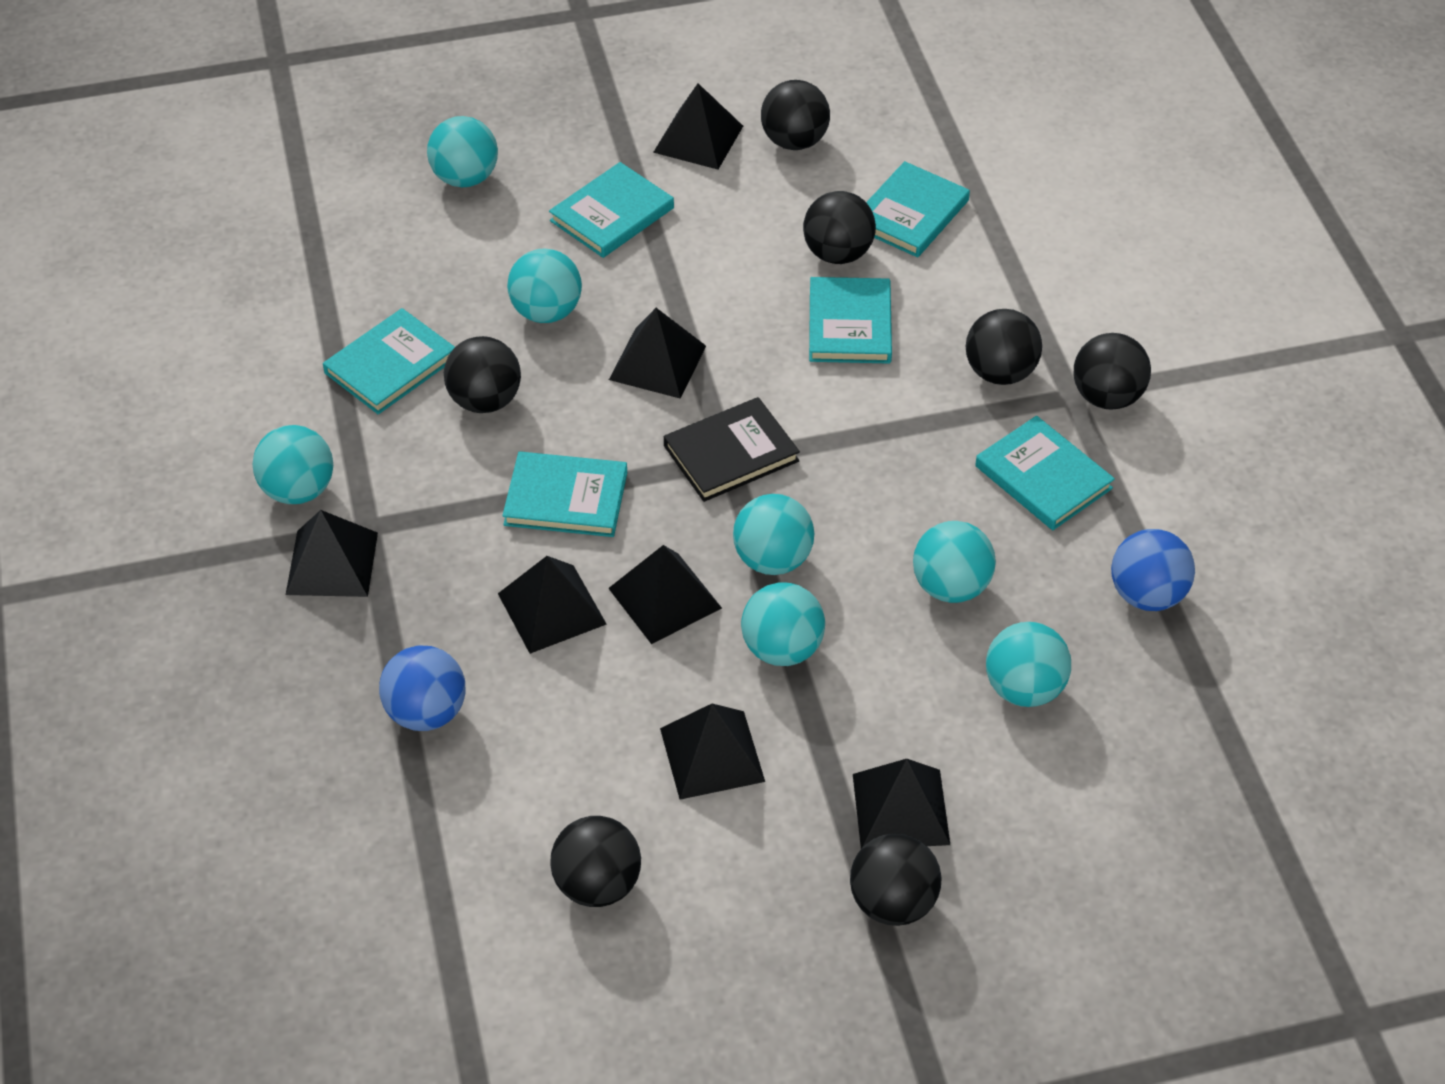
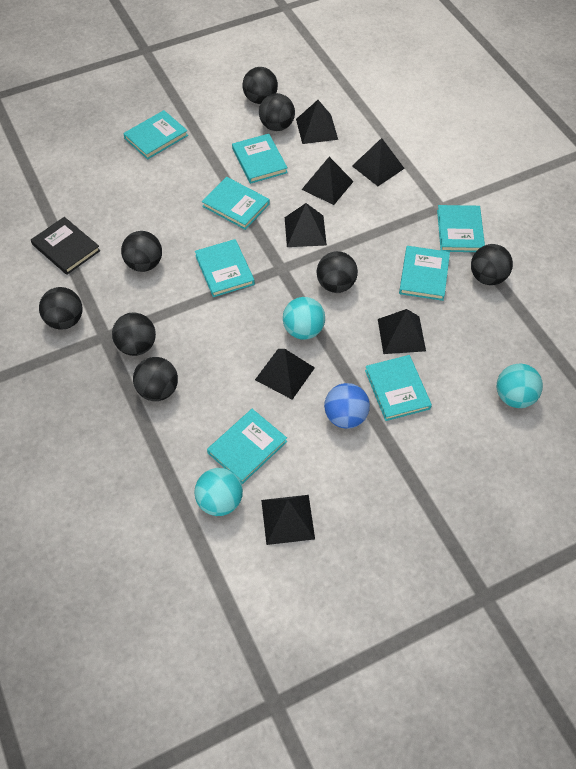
black ball: 7 -> 8
blue ball: 2 -> 1
turquoise ball: 7 -> 3
turquoise book: 6 -> 8

